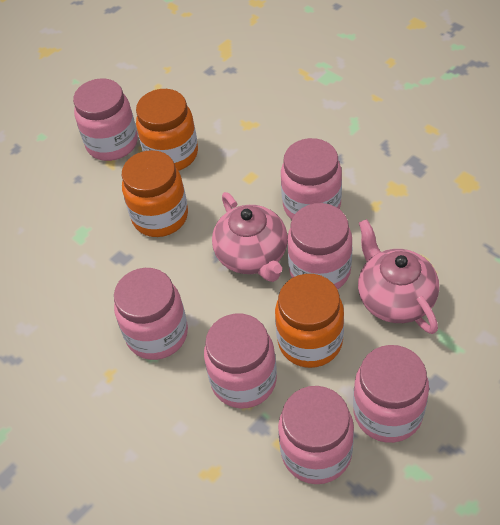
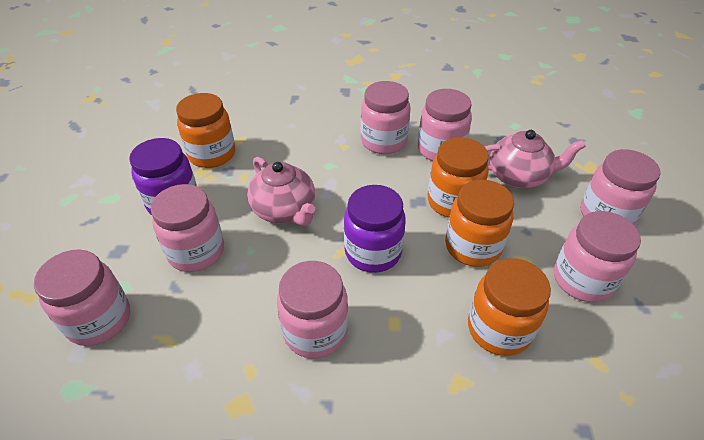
orange jar: 3 -> 4
purple jar: 0 -> 2

